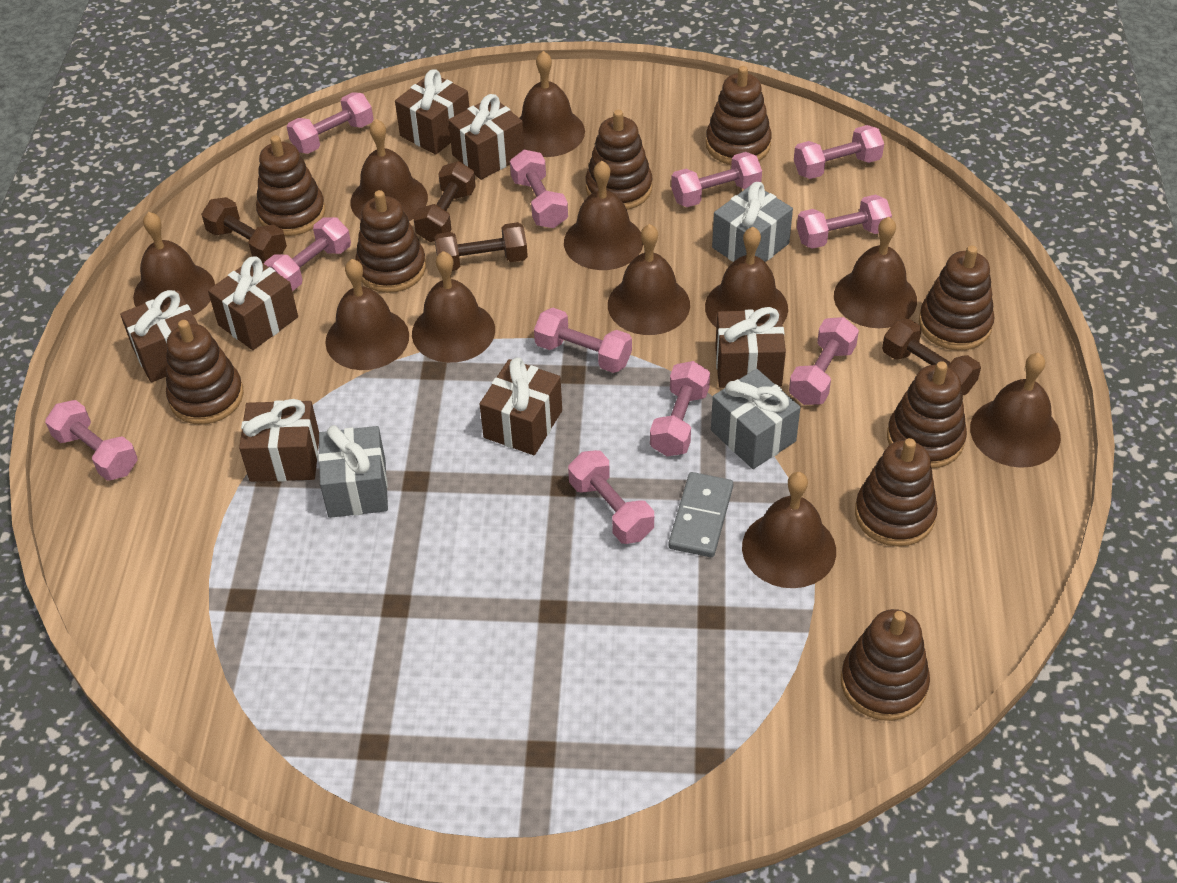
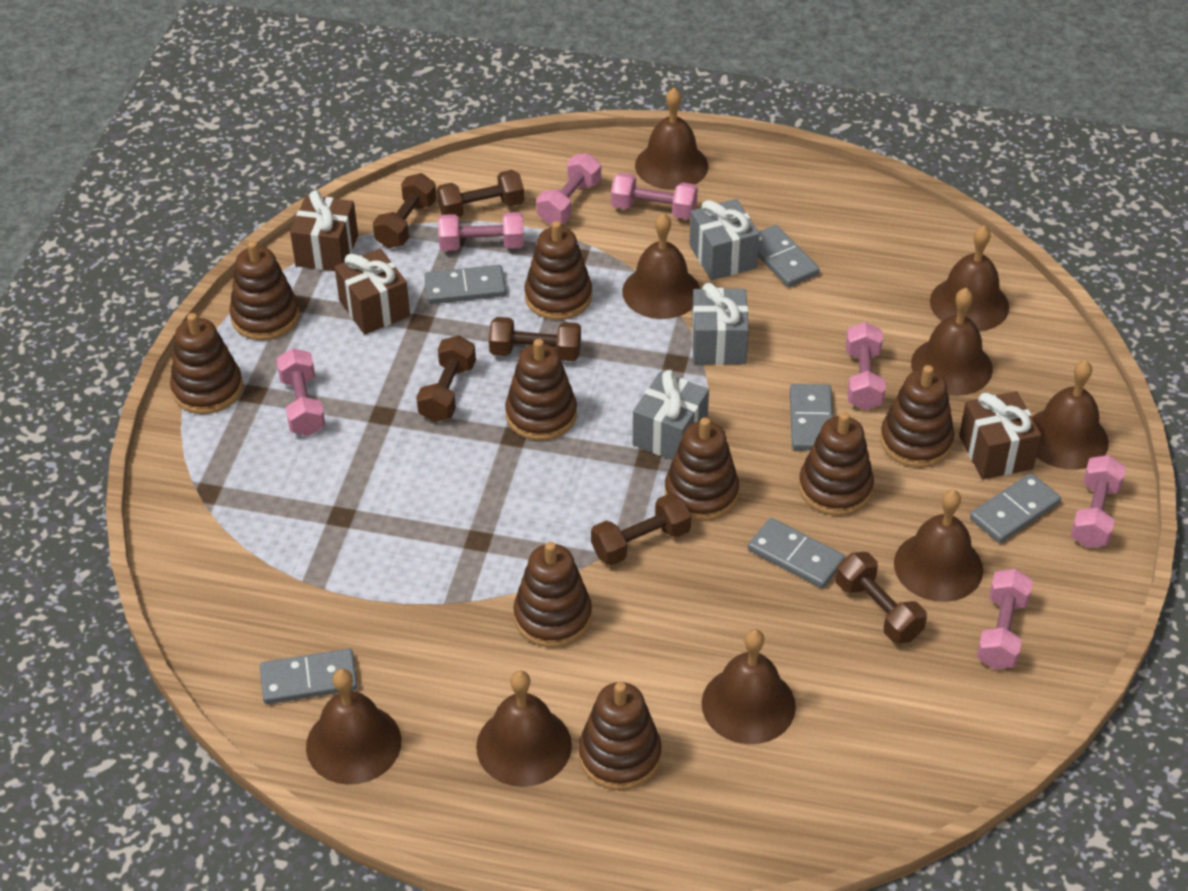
brown bell: 11 -> 9
brown dumbbell: 4 -> 6
brown gift: 7 -> 3
grey domino: 1 -> 6
pink dumbbell: 11 -> 7

